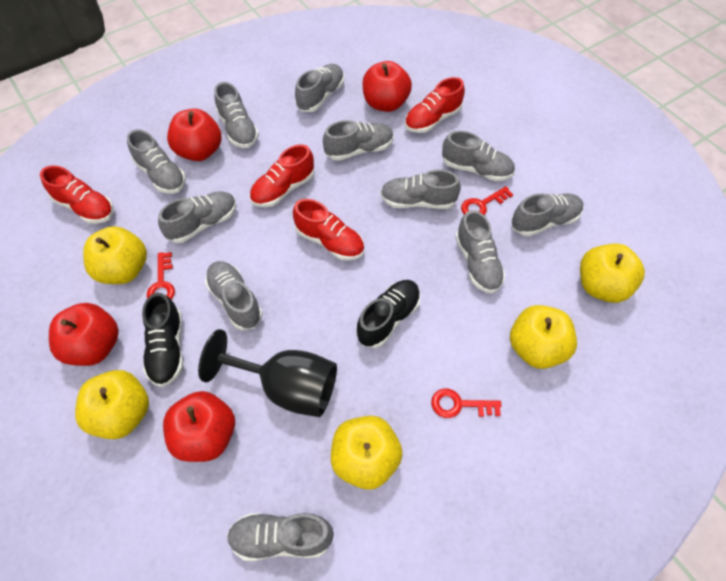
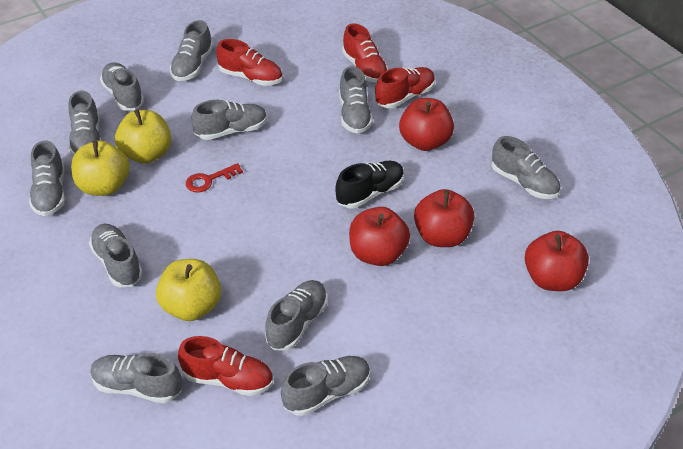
black goblet: 1 -> 0
black shoe: 2 -> 1
red key: 3 -> 1
yellow apple: 5 -> 3

